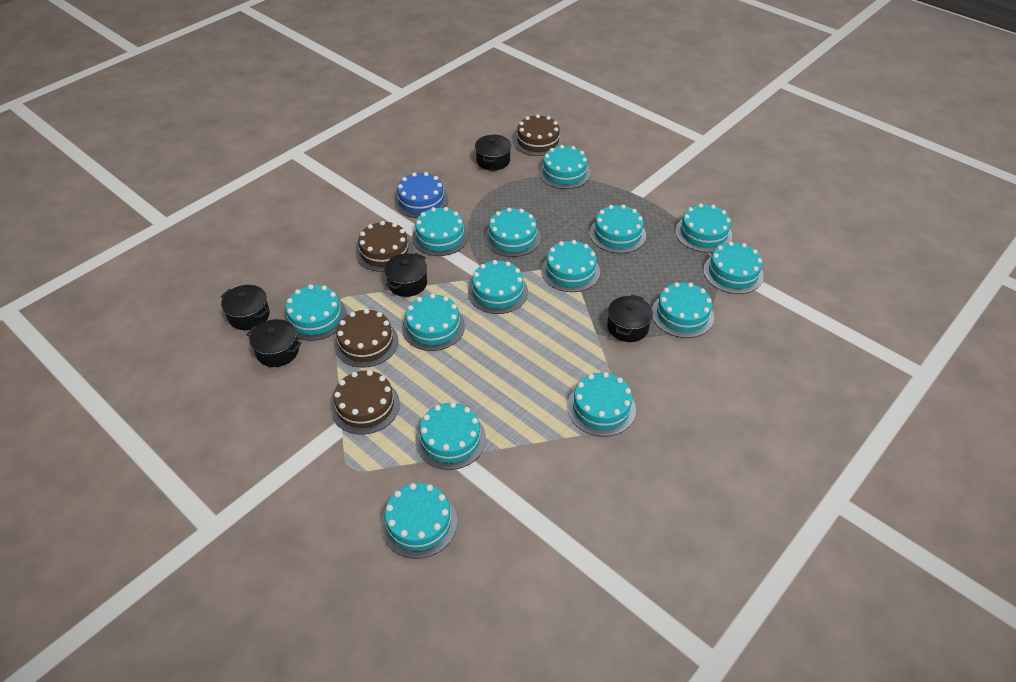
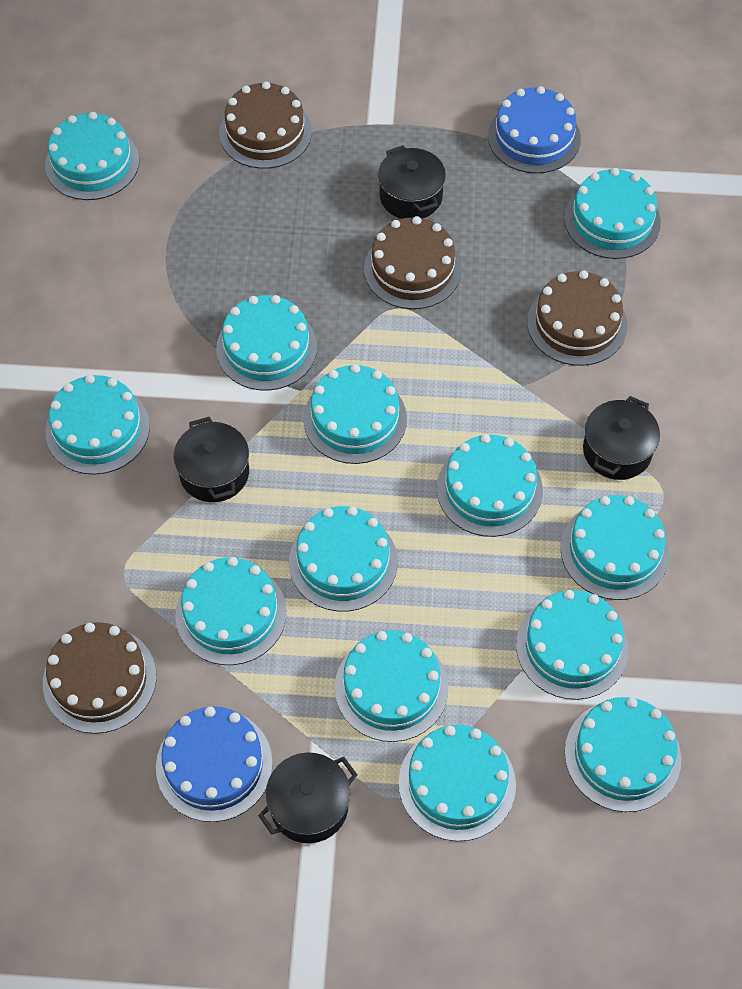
black pot: 5 -> 4
blue cake: 1 -> 2
turquoise cake: 14 -> 13

